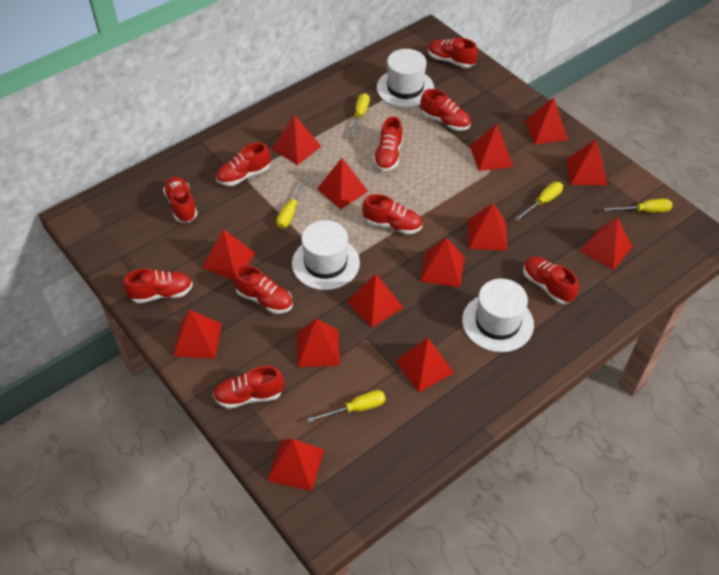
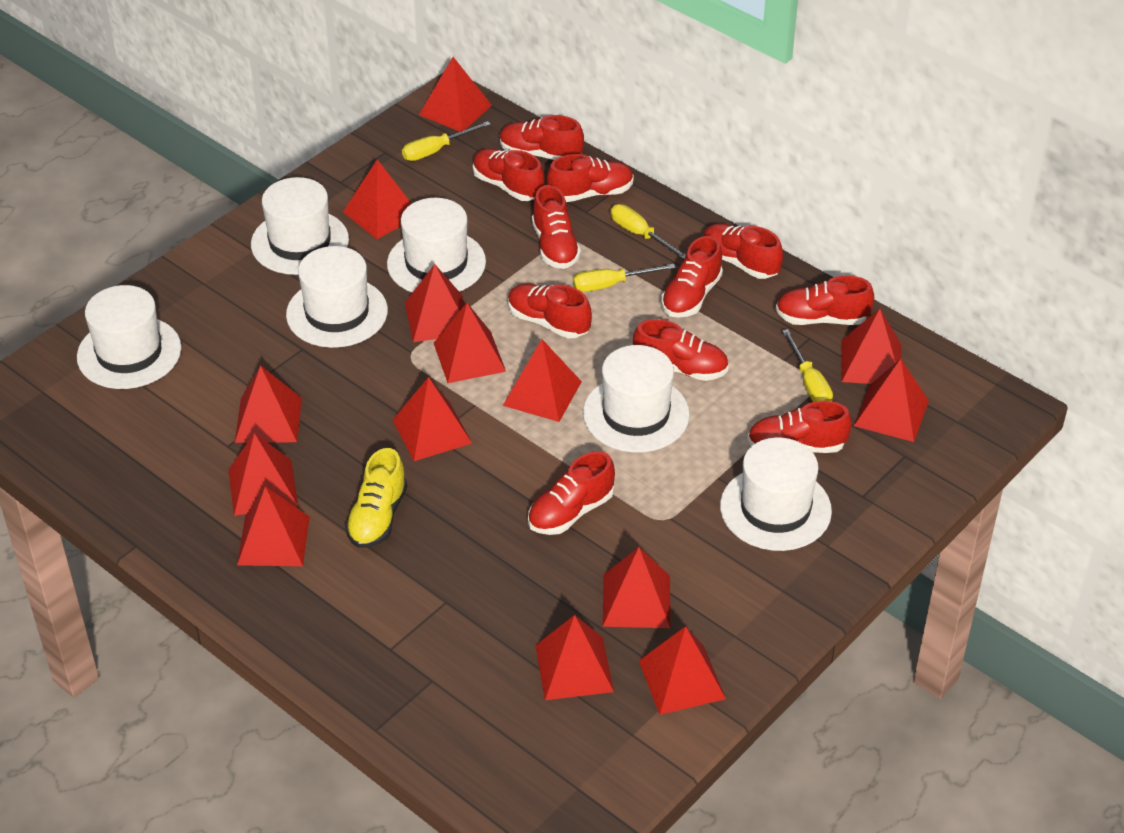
red shoe: 10 -> 11
white hat: 3 -> 6
yellow screwdriver: 5 -> 4
yellow shoe: 0 -> 1

